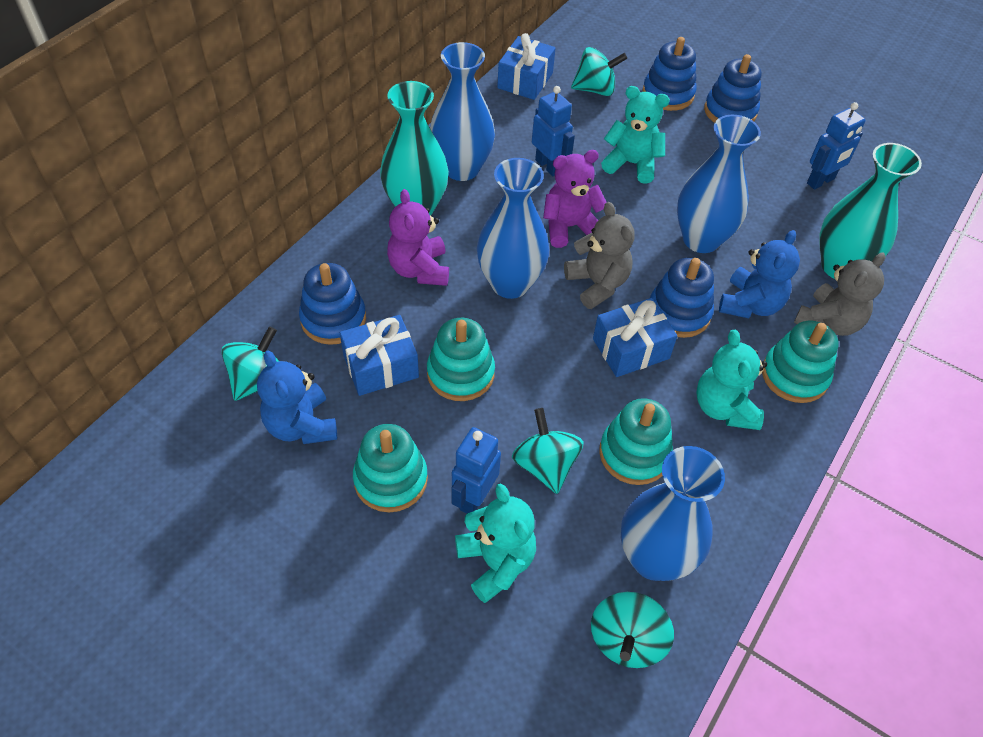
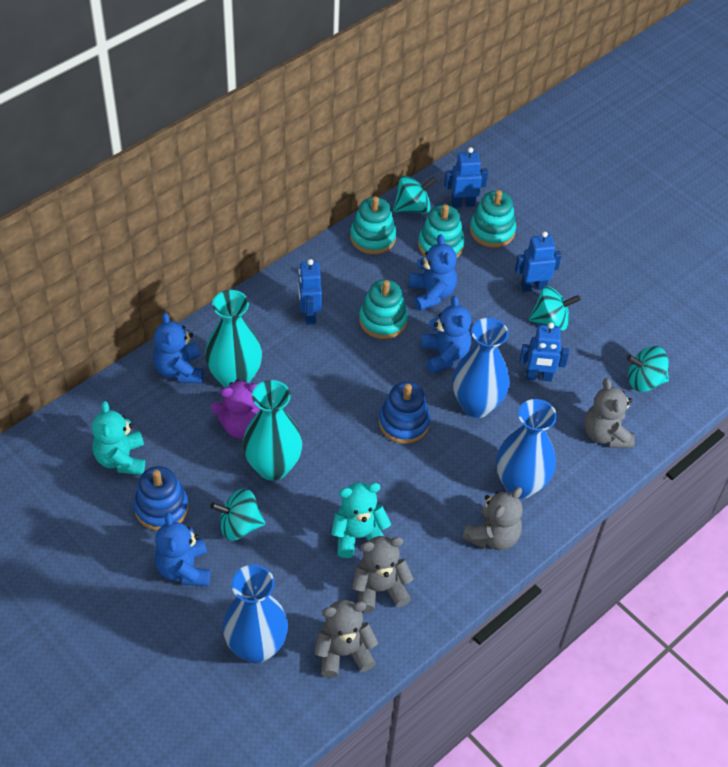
blue gift: 3 -> 0
blue robot: 3 -> 4
blue stacking toy: 4 -> 2
blue teddy bear: 2 -> 4
blue vase: 4 -> 3
grey teddy bear: 2 -> 4
purple teddy bear: 2 -> 1
turquoise teddy bear: 3 -> 2

